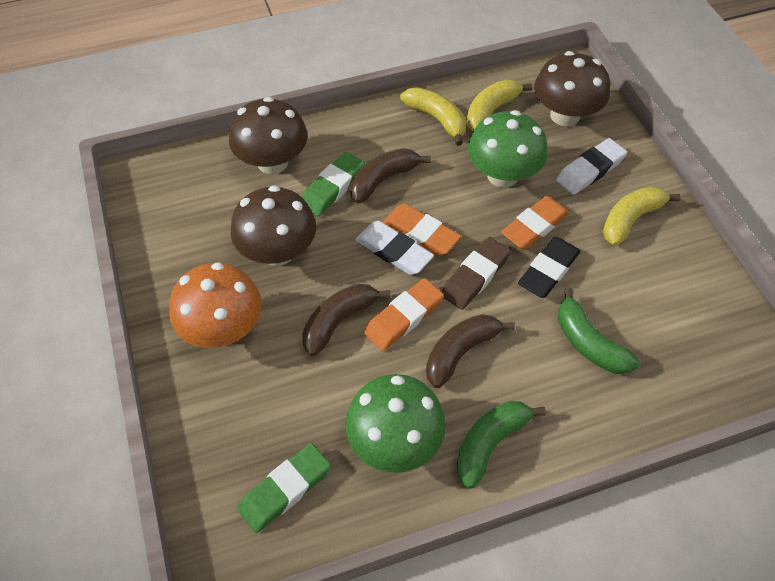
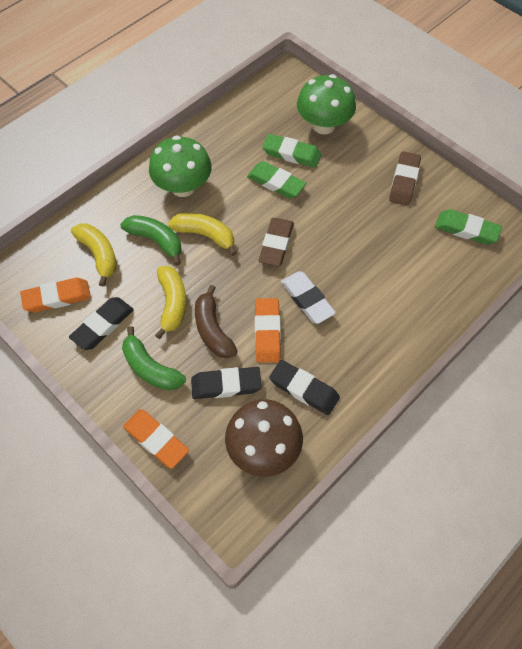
black eraser: 1 -> 3
brown banana: 3 -> 1
brown eraser: 1 -> 2
brown mushroom: 3 -> 1
green eraser: 2 -> 3
orange mushroom: 1 -> 0
white eraser: 2 -> 1

